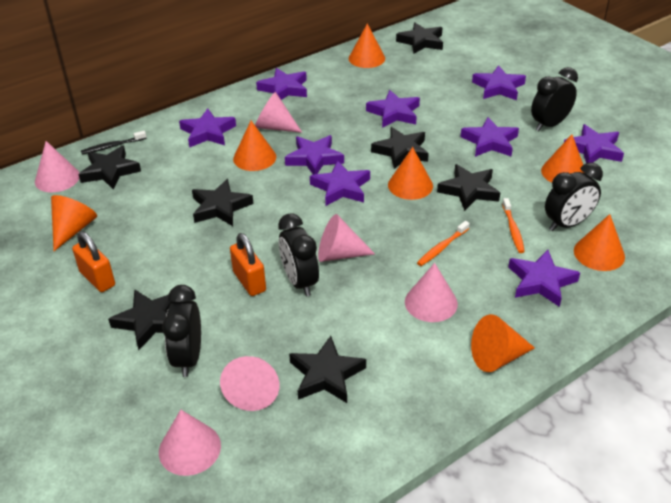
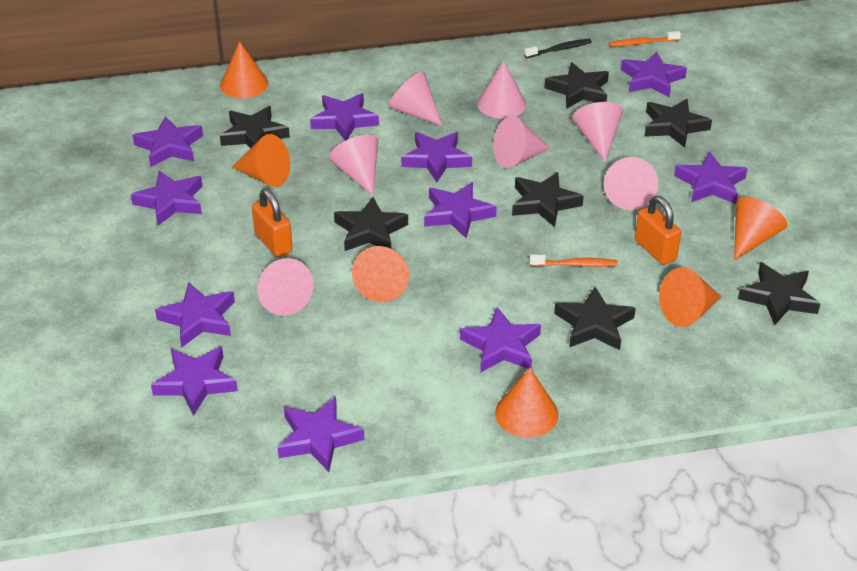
black clock: 4 -> 0
orange cone: 7 -> 6
pink cone: 6 -> 7
purple star: 9 -> 11

